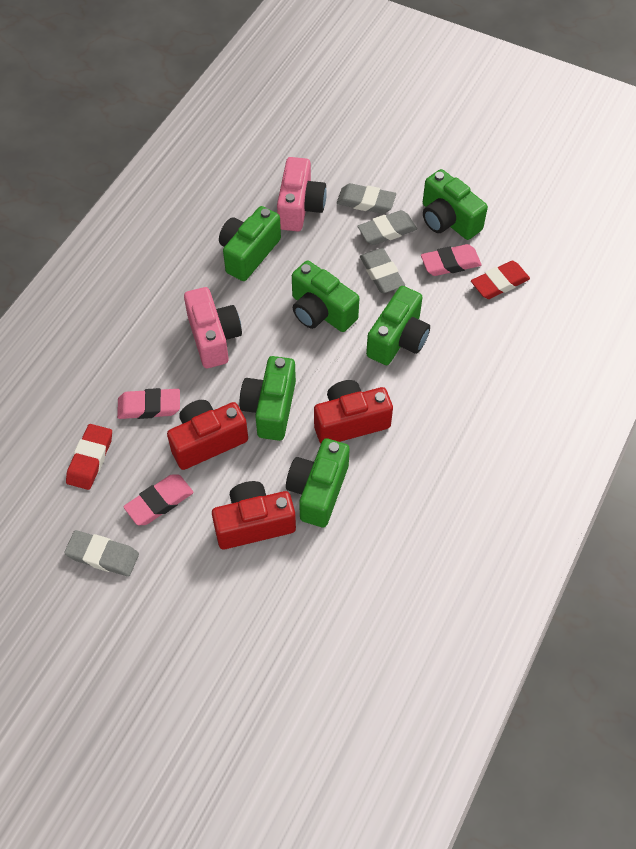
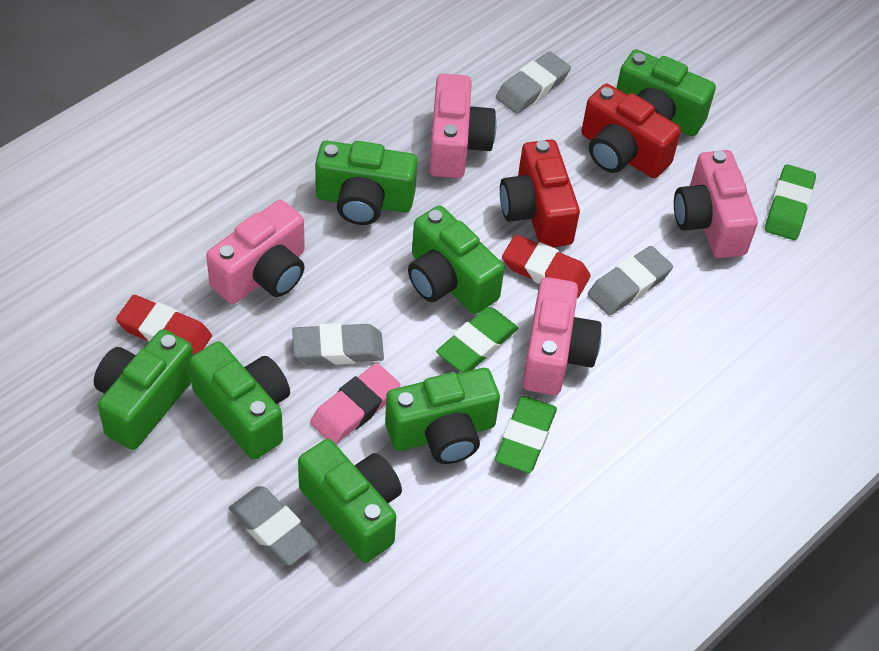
green camera: 6 -> 7
green eraser: 0 -> 3
pink camera: 2 -> 4
pink eraser: 3 -> 1
red camera: 3 -> 2

